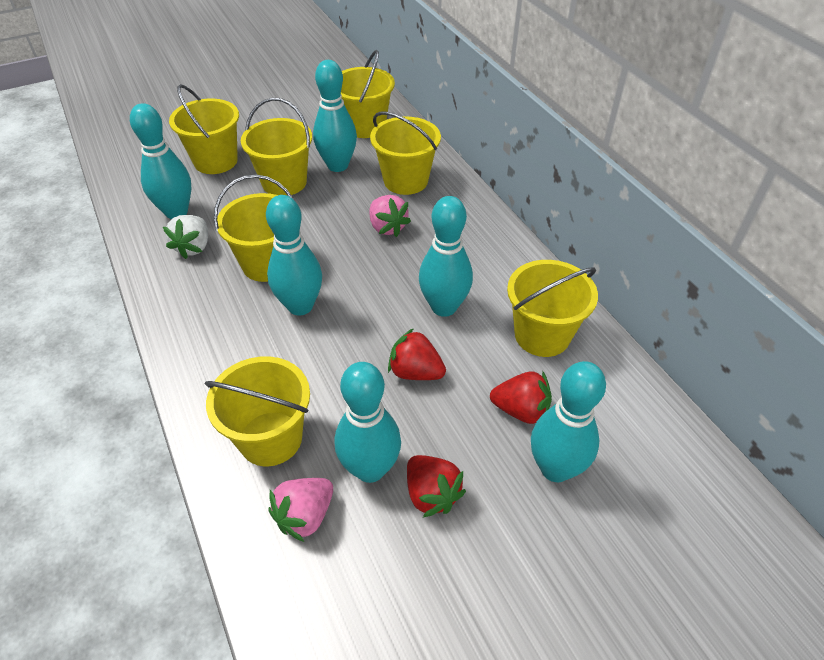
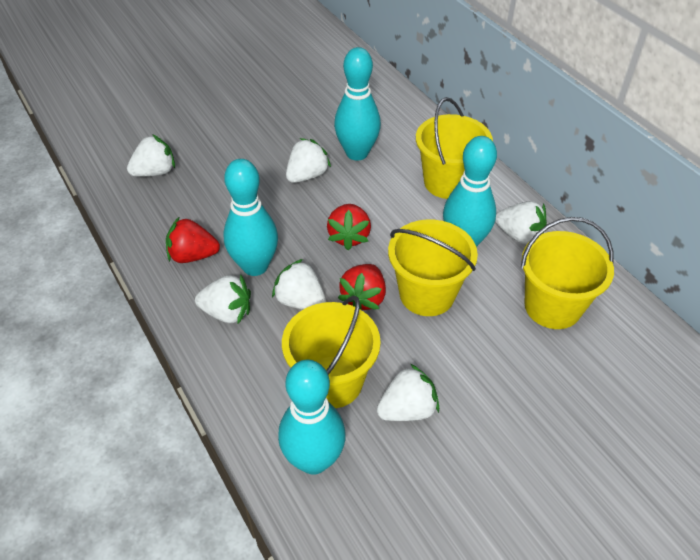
pink strawberry: 2 -> 0
turquoise bowling pin: 6 -> 4
white strawberry: 1 -> 6
yellow bucket: 7 -> 4

